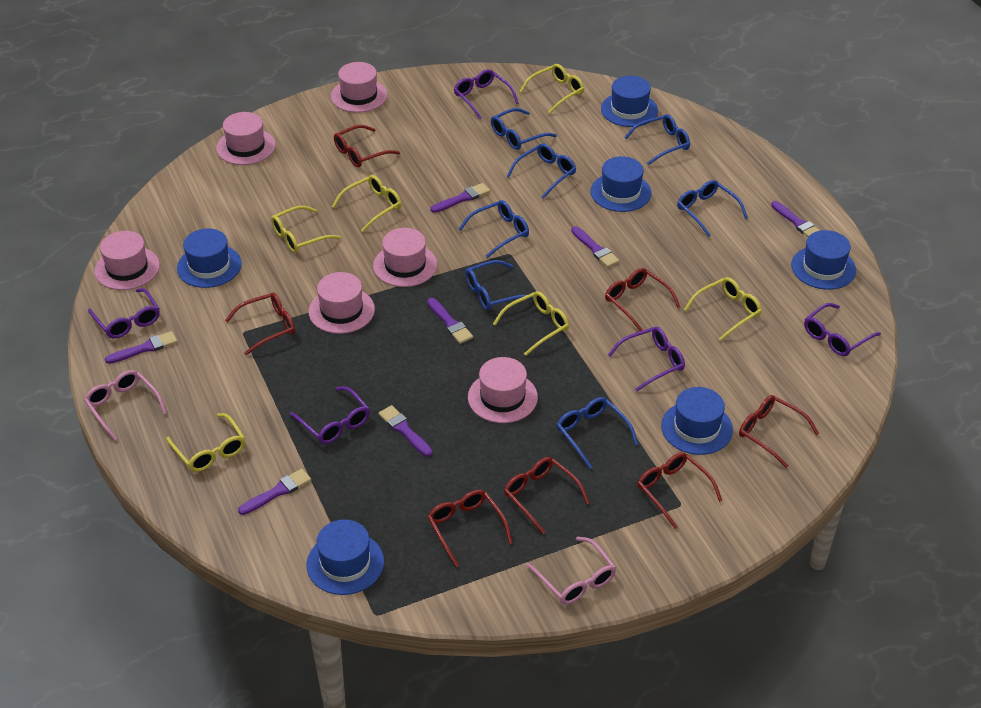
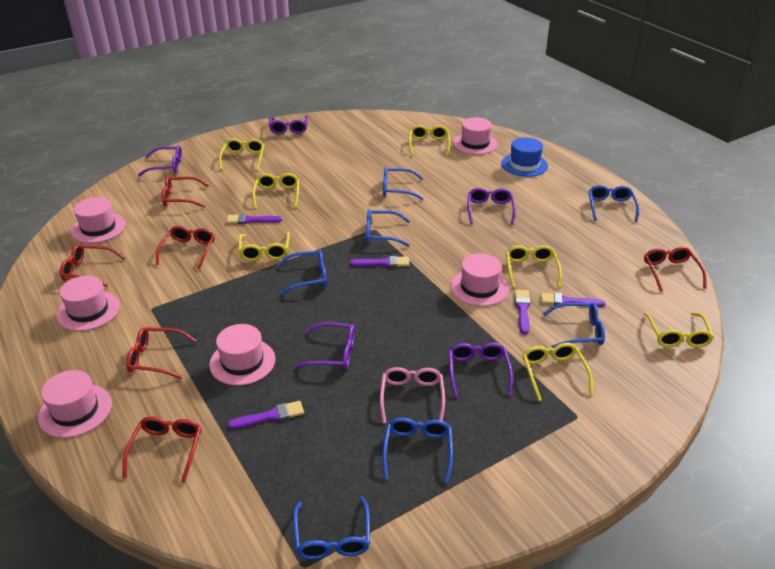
blue hat: 6 -> 1
pink glasses: 2 -> 1
purple brush: 7 -> 5
red glasses: 7 -> 6
yellow glasses: 6 -> 7

